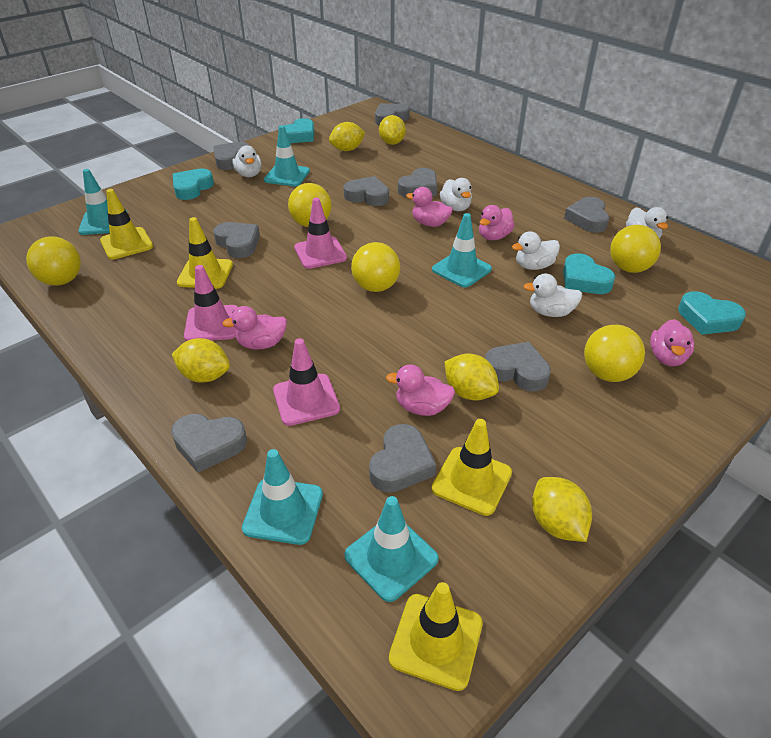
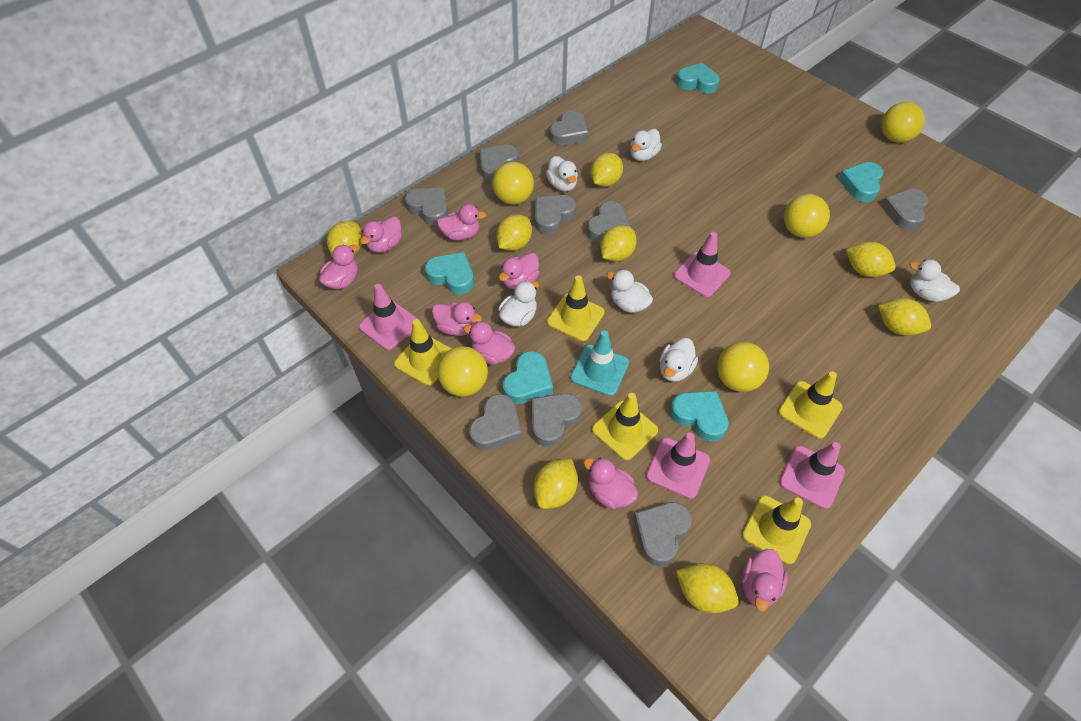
pink duck: 5 -> 8
pink traffic cone: 3 -> 4
turquoise heart: 4 -> 5
turquoise traffic cone: 5 -> 1
white duck: 5 -> 6
yellow lemon: 5 -> 8
yellow traffic cone: 4 -> 5

